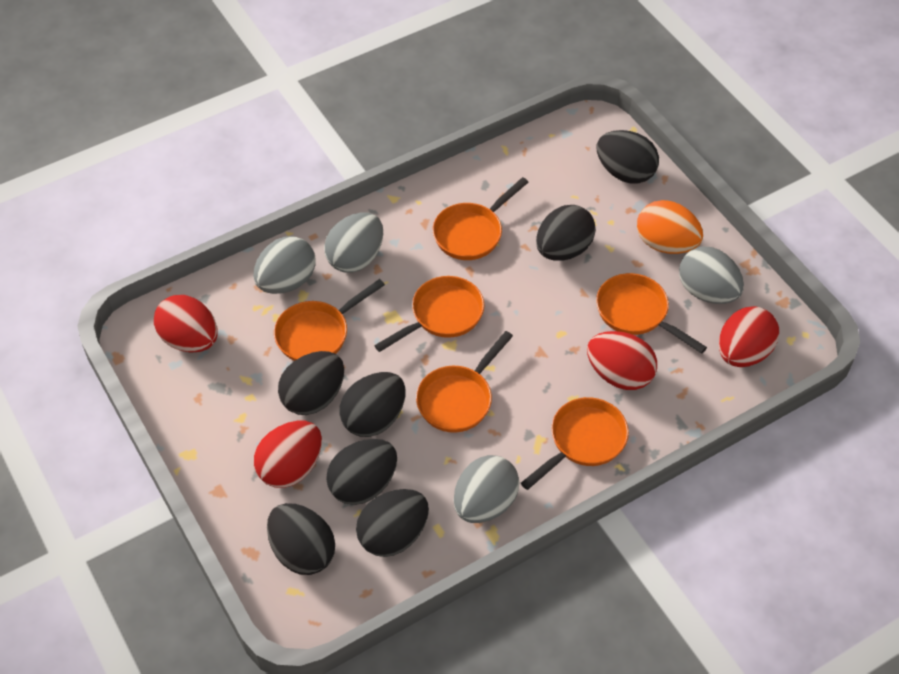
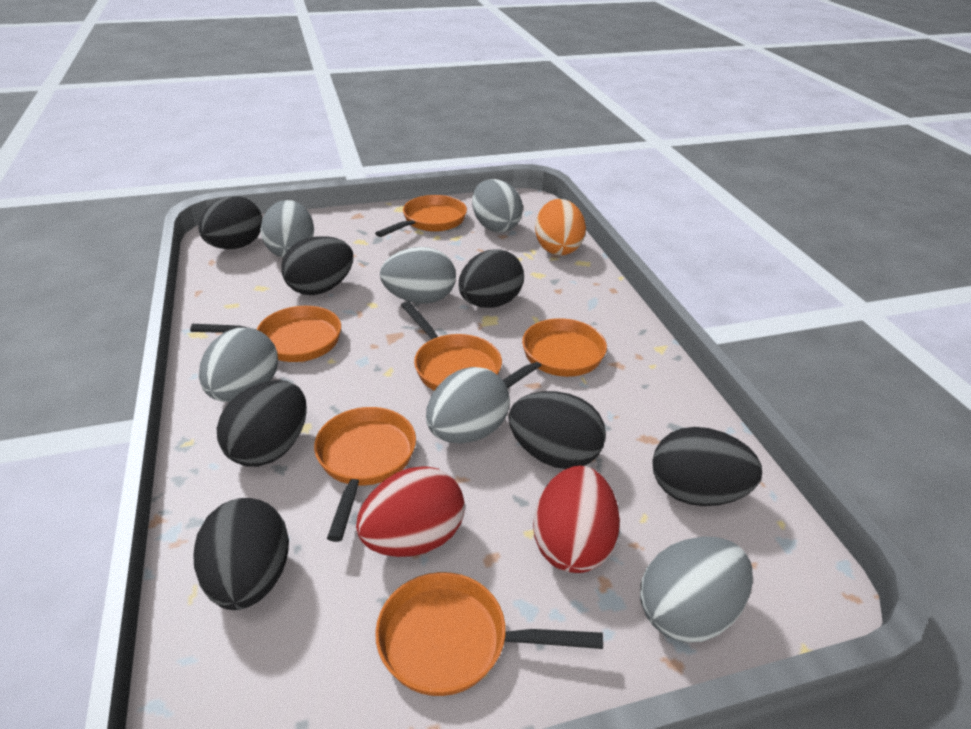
grey egg: 4 -> 6
red egg: 4 -> 2

